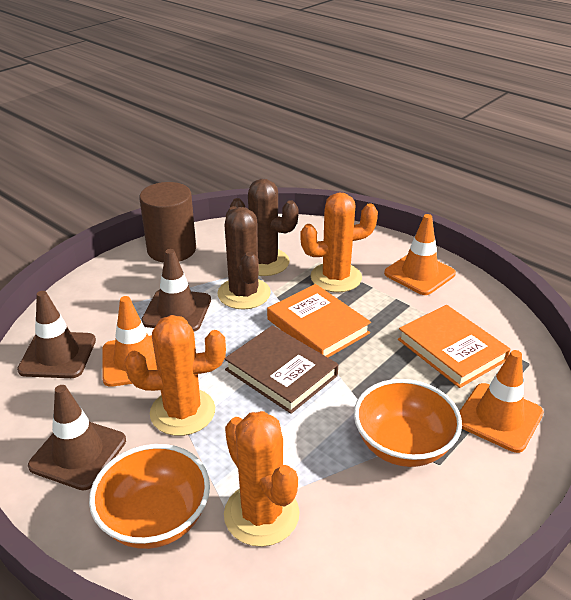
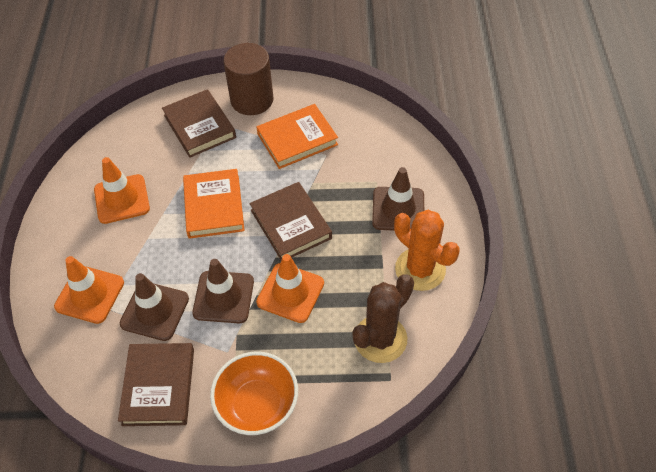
brown book: 1 -> 3
brown cactus: 2 -> 1
orange bowl: 2 -> 1
orange cactus: 3 -> 1

